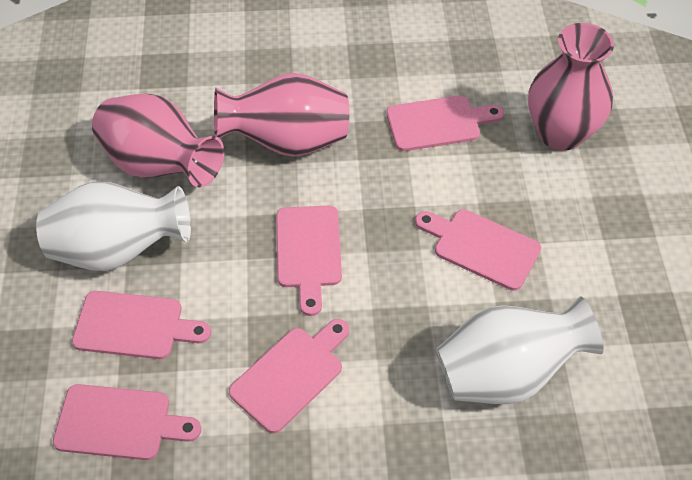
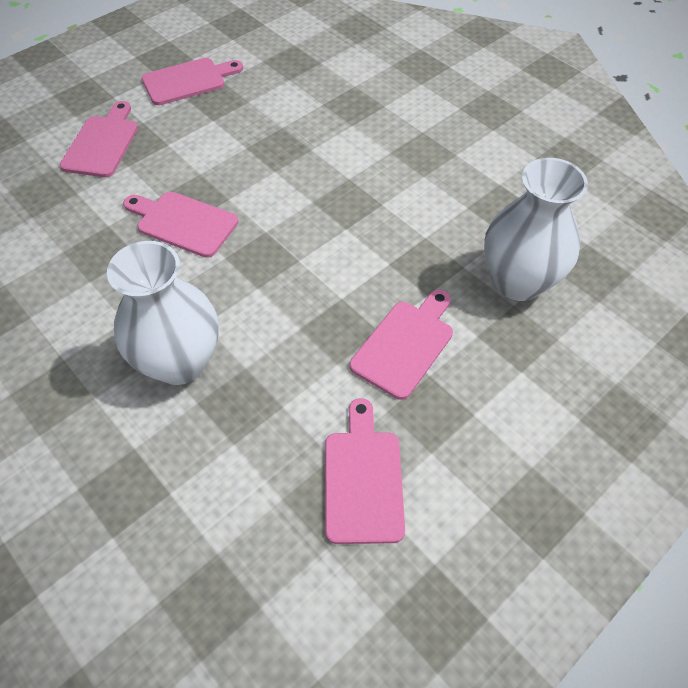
pink cutting board: 6 -> 5
pink vase: 3 -> 0

